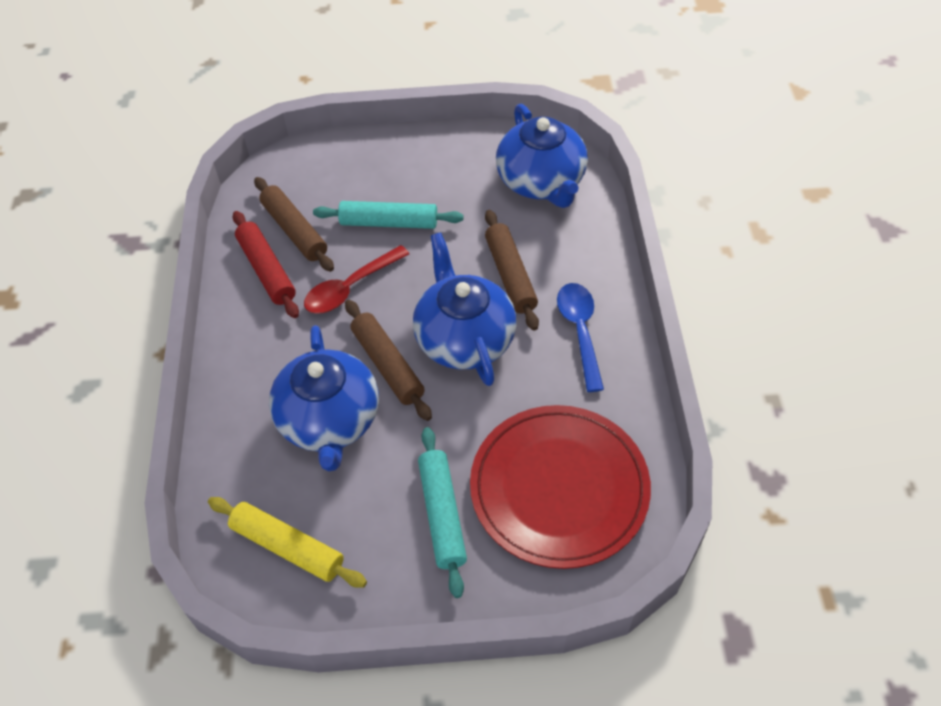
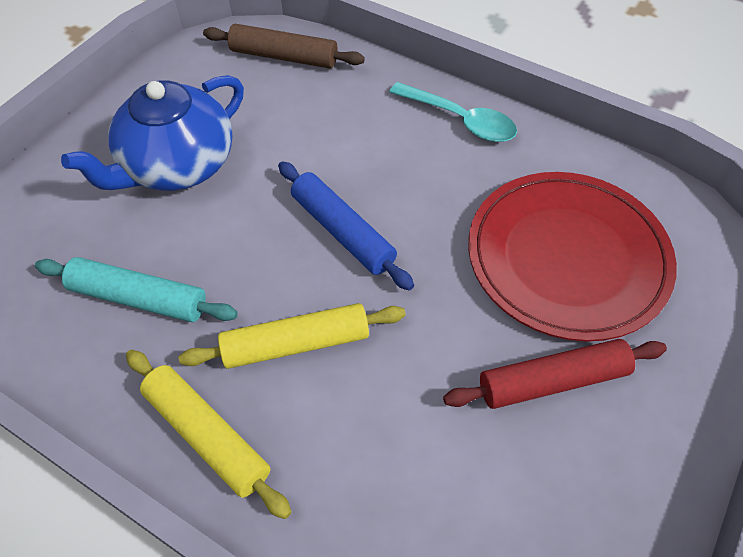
blue rolling pin: 0 -> 1
blue spoon: 1 -> 0
blue teapot: 3 -> 1
brown rolling pin: 3 -> 1
red spoon: 1 -> 0
turquoise rolling pin: 2 -> 1
turquoise spoon: 0 -> 1
yellow rolling pin: 1 -> 2

